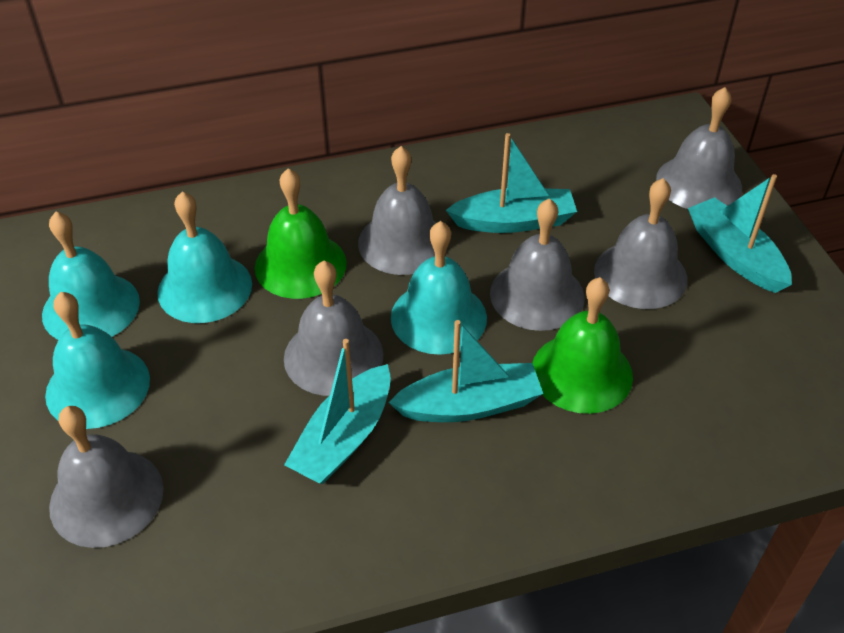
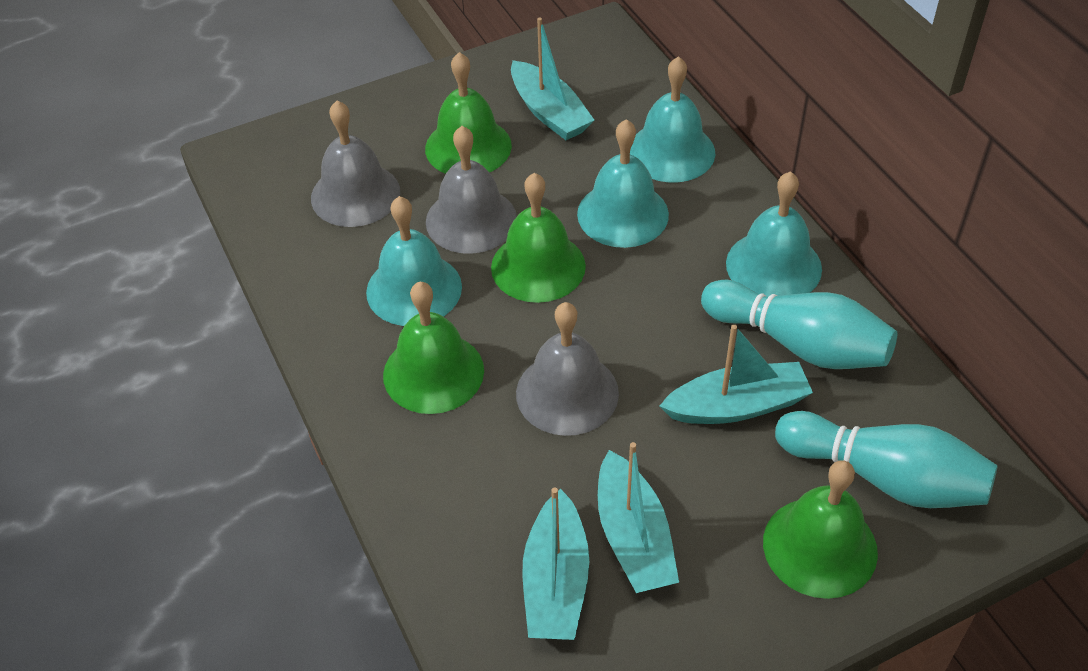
green bell: 2 -> 4
grey bell: 6 -> 3
turquoise bowling pin: 0 -> 2

